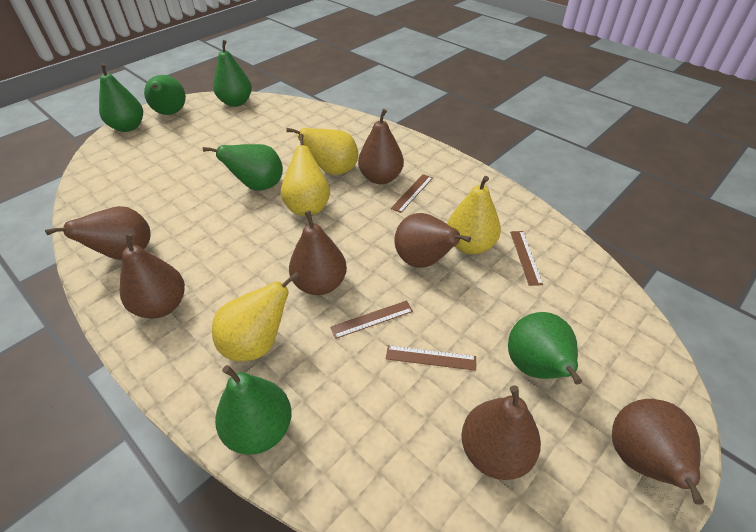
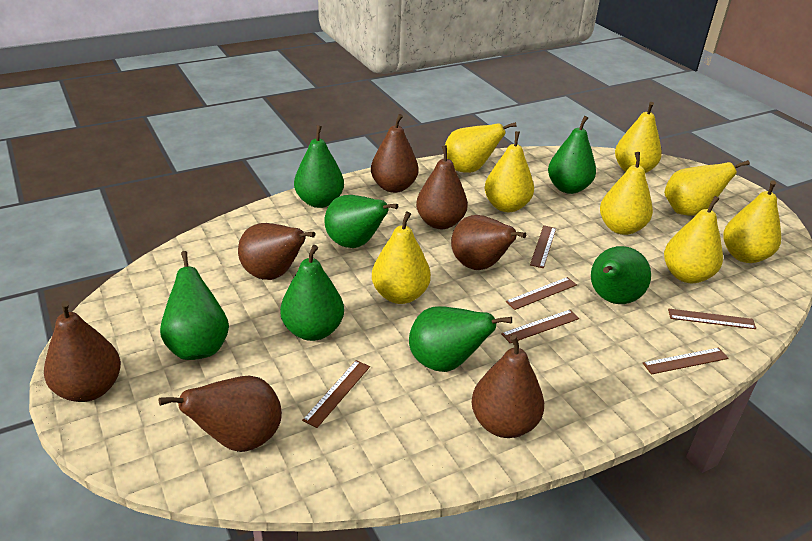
brown ruler: 4 -> 6
green pear: 6 -> 7
yellow pear: 4 -> 8

